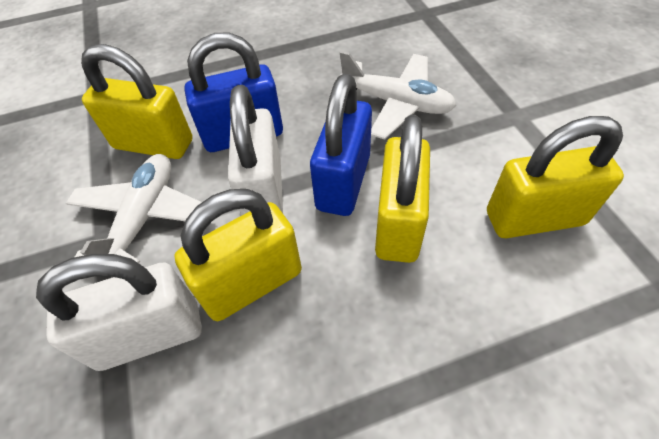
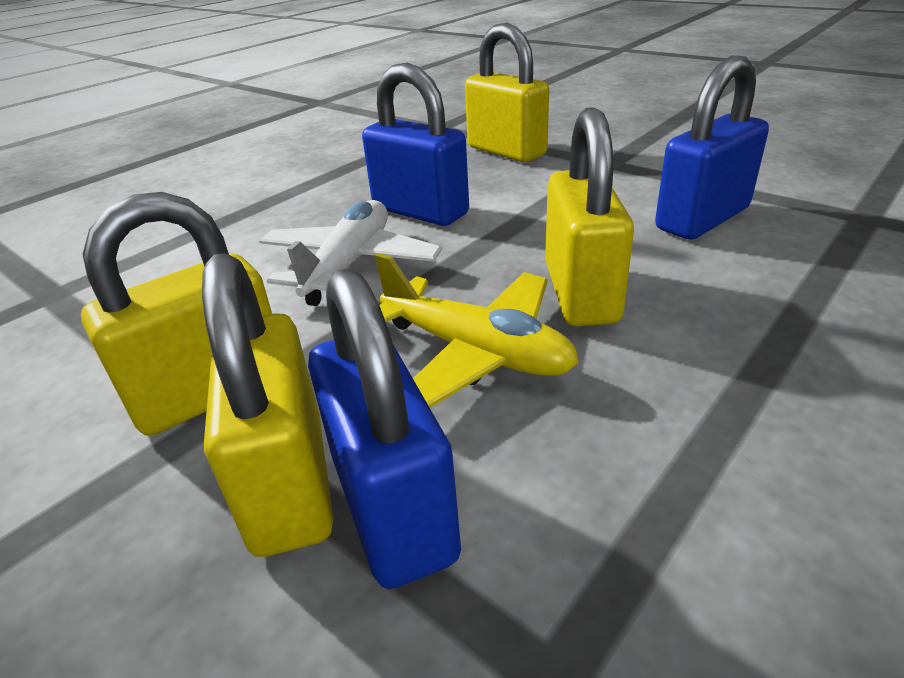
blue padlock: 2 -> 3
white padlock: 2 -> 0
white plane: 2 -> 1
yellow plane: 0 -> 1

